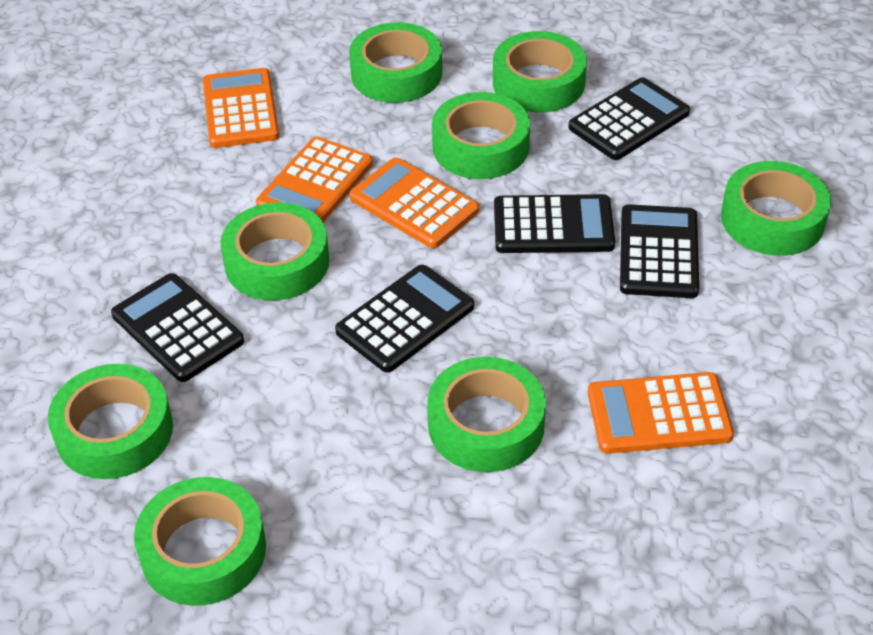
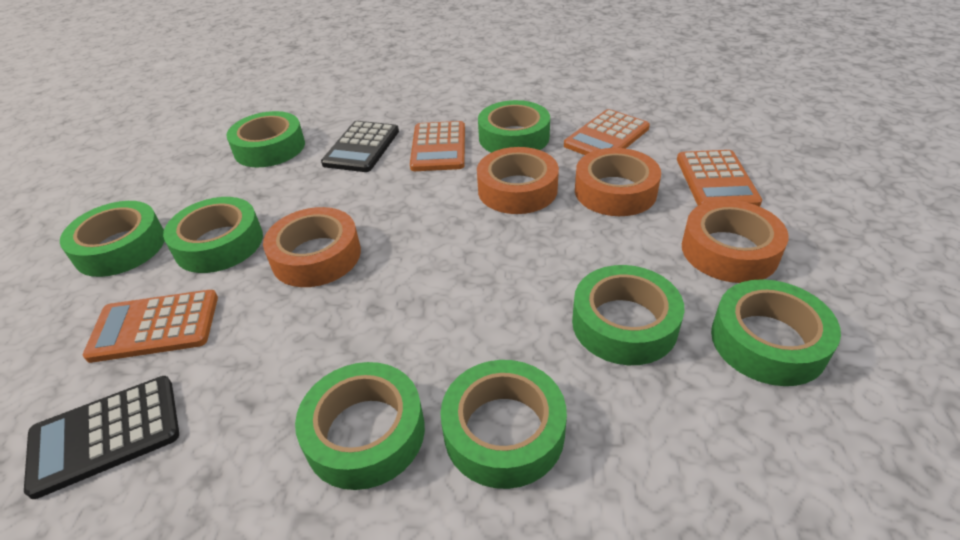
black calculator: 5 -> 2
orange tape: 0 -> 4

